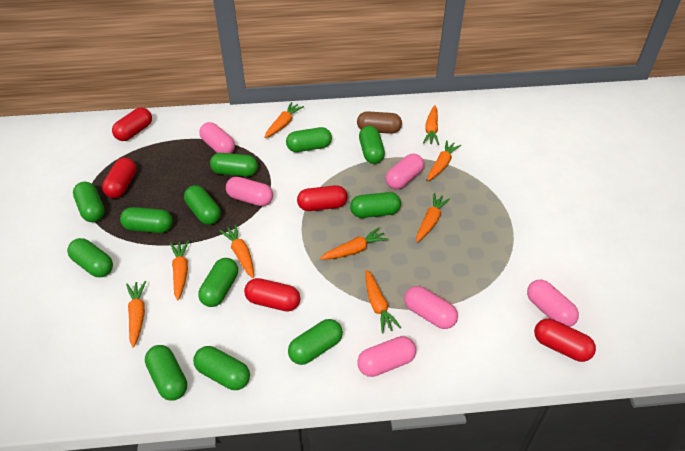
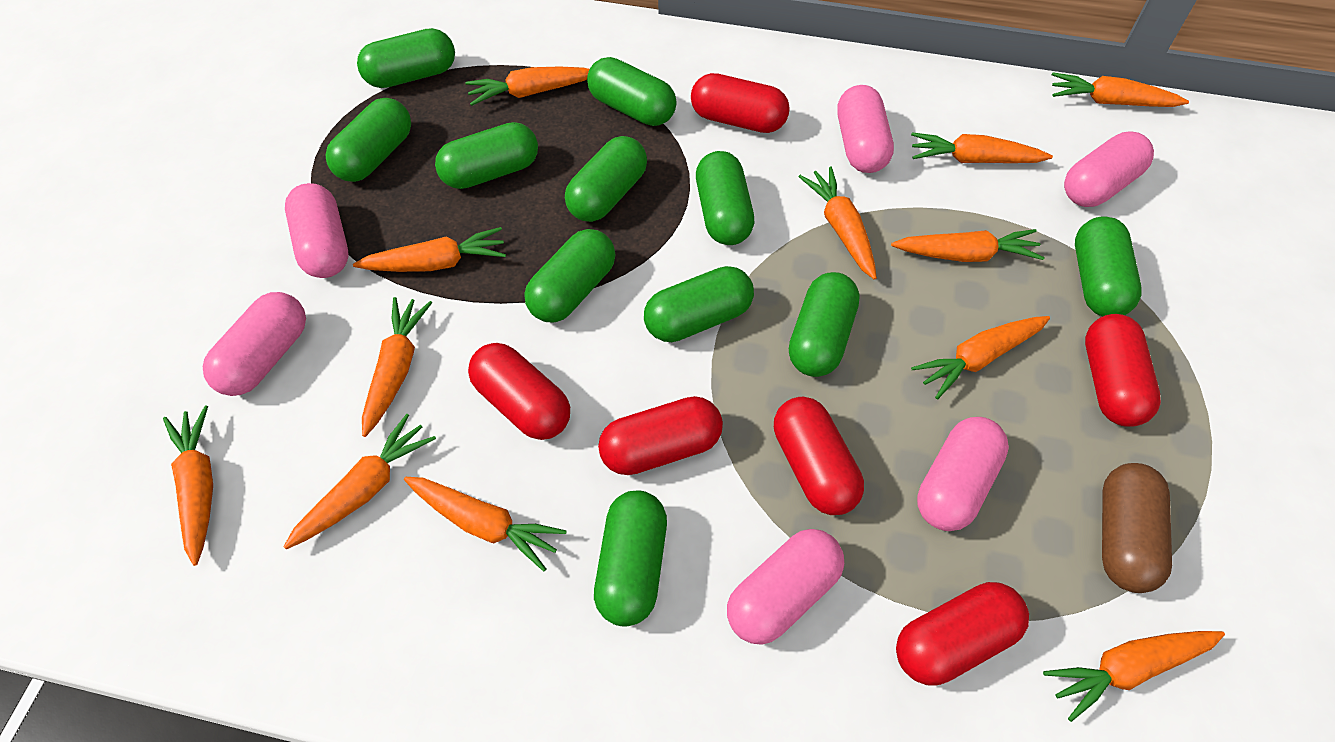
green capsule: 12 -> 11
orange carrot: 9 -> 12
red capsule: 5 -> 6

